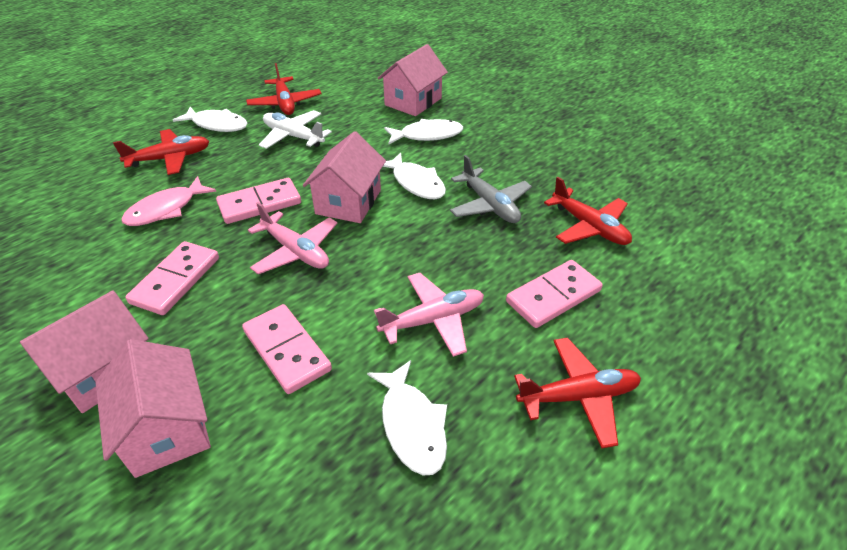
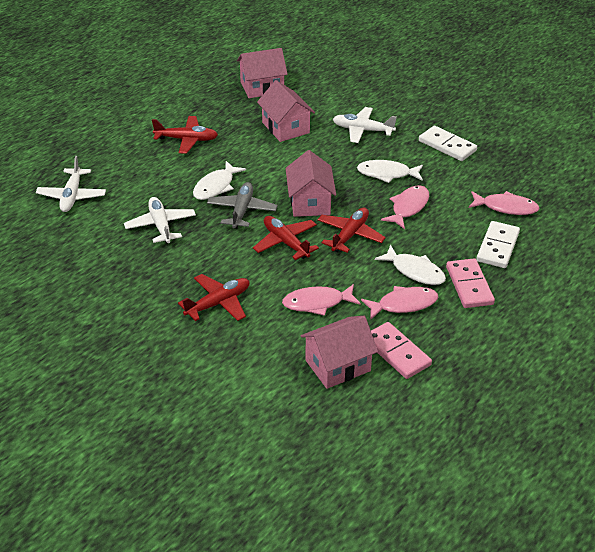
pink domino: 4 -> 2
pink fish: 1 -> 4
pink plane: 2 -> 0
white domino: 0 -> 2
white fish: 4 -> 3
white plane: 1 -> 3

